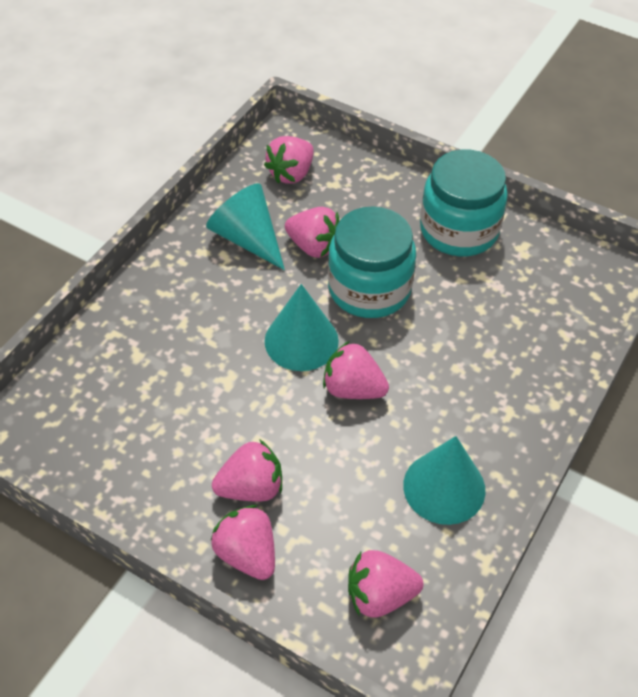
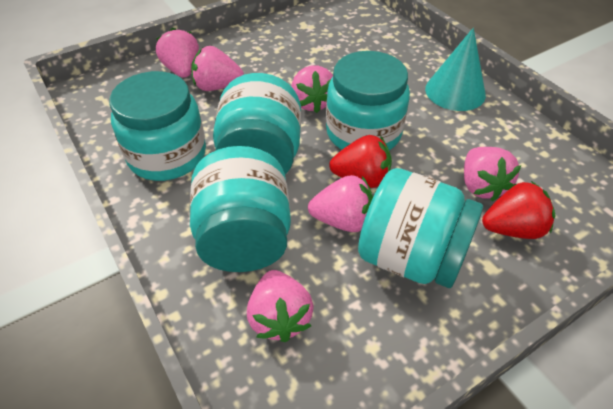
red strawberry: 0 -> 2
turquoise cone: 3 -> 1
turquoise jar: 2 -> 5

